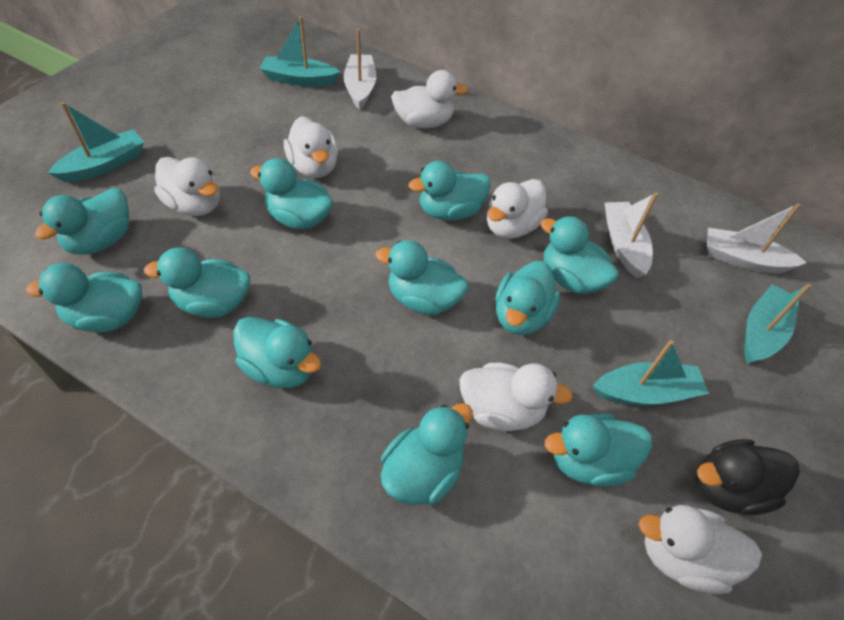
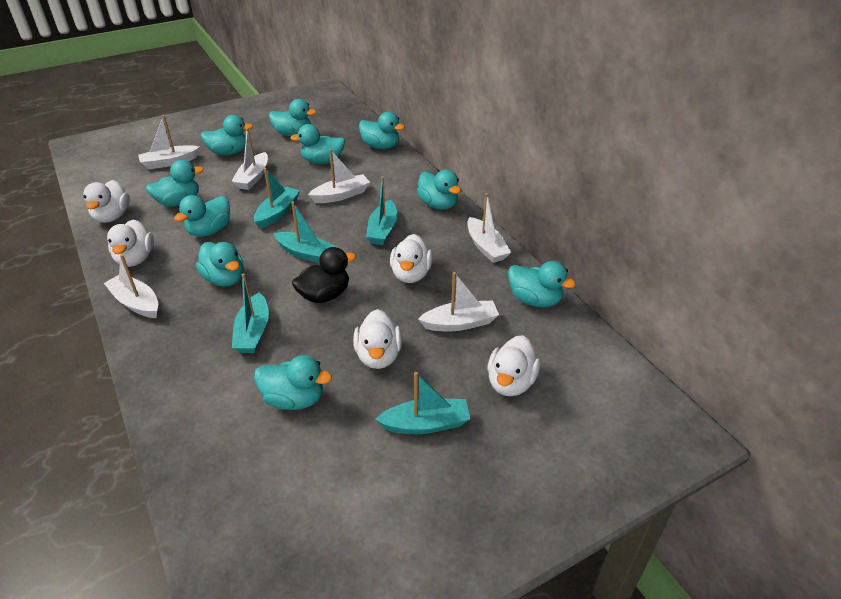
turquoise boat: 4 -> 5
turquoise duck: 11 -> 10
white boat: 3 -> 6
white duck: 6 -> 5

